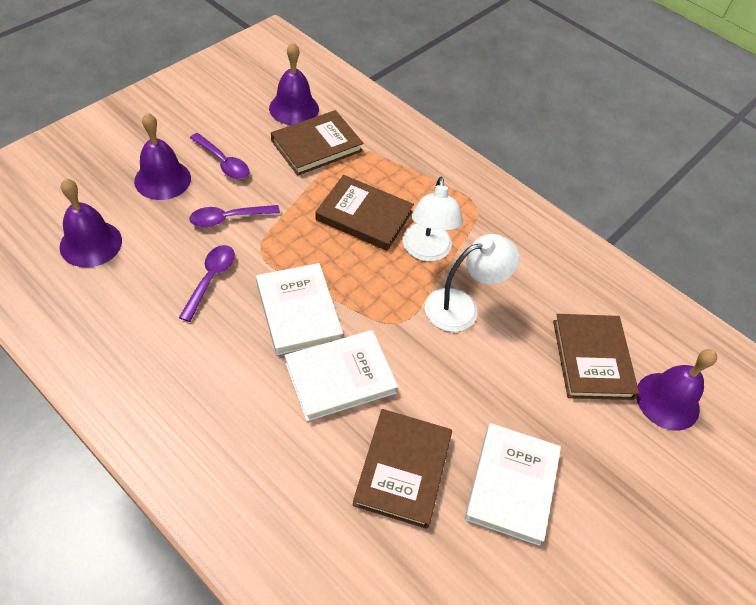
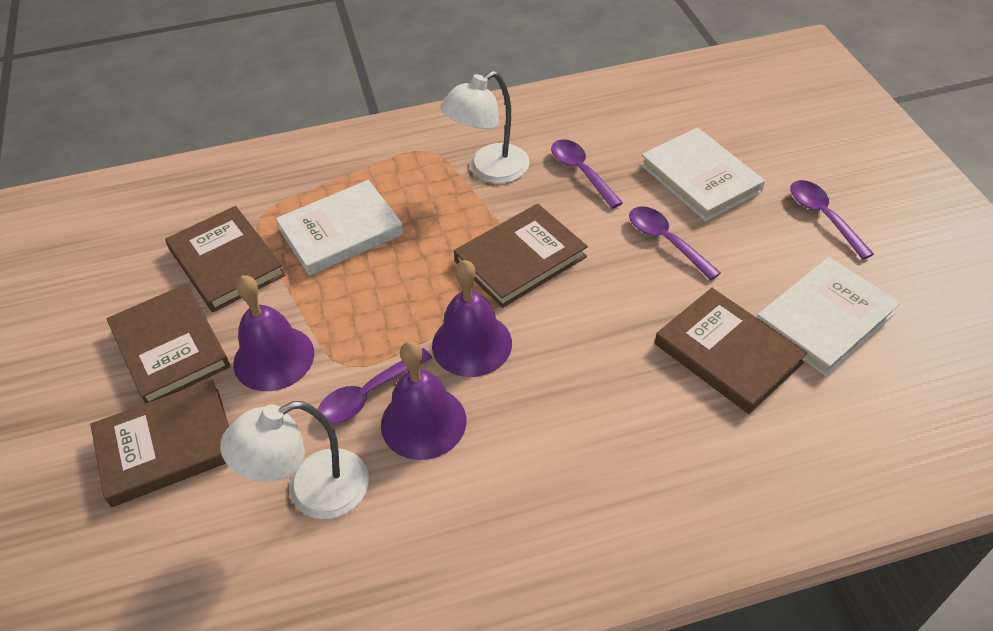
brown book: 4 -> 5
purple bell: 4 -> 3
purple spoon: 3 -> 4

